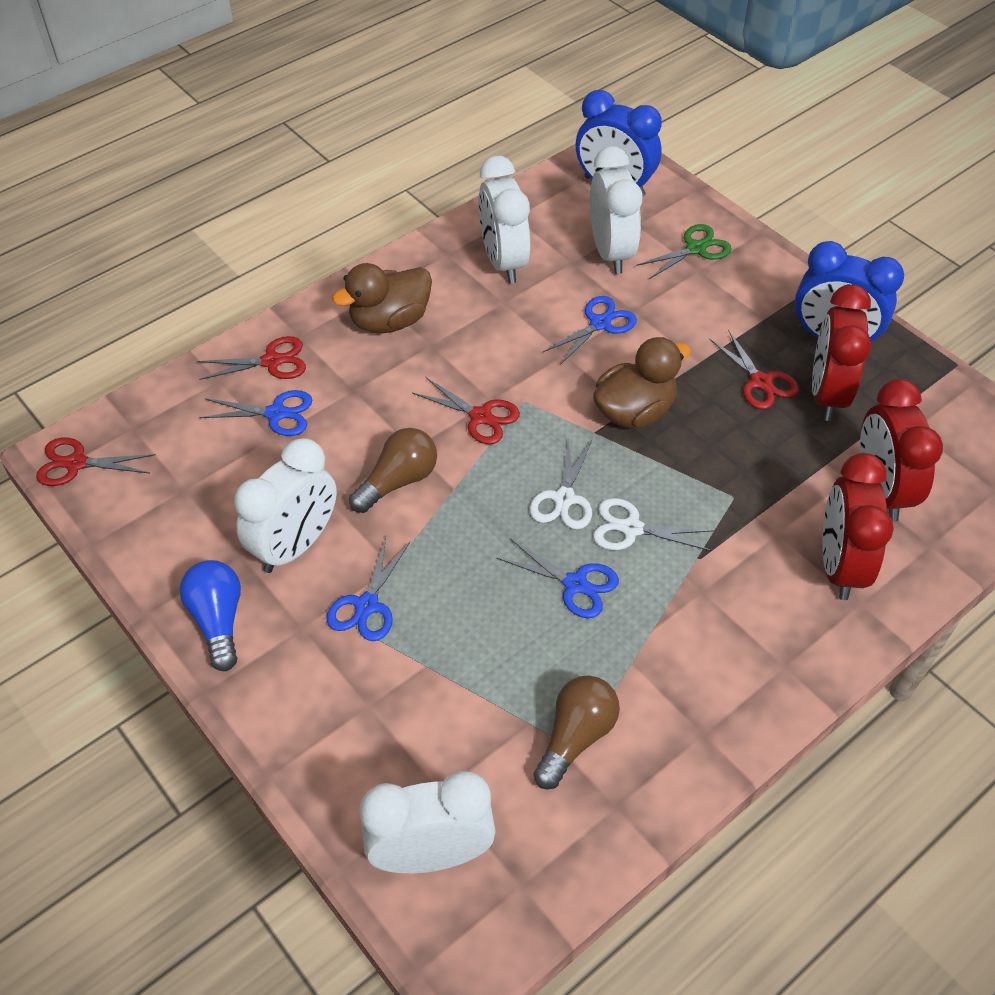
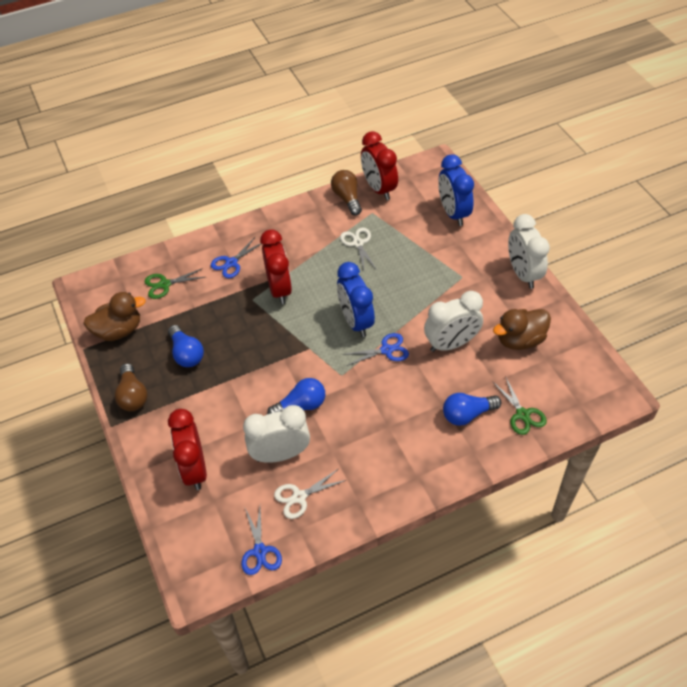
blue light bulb: 1 -> 3
blue scissors: 4 -> 3
green scissors: 1 -> 2
red scissors: 4 -> 0
white clock: 4 -> 3

